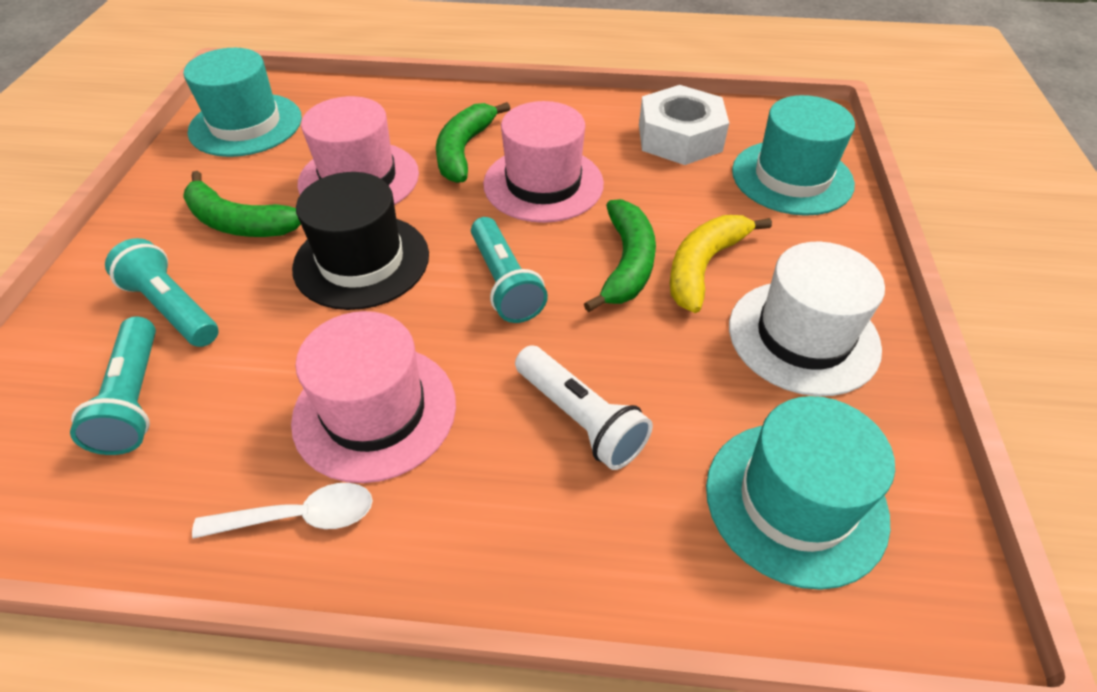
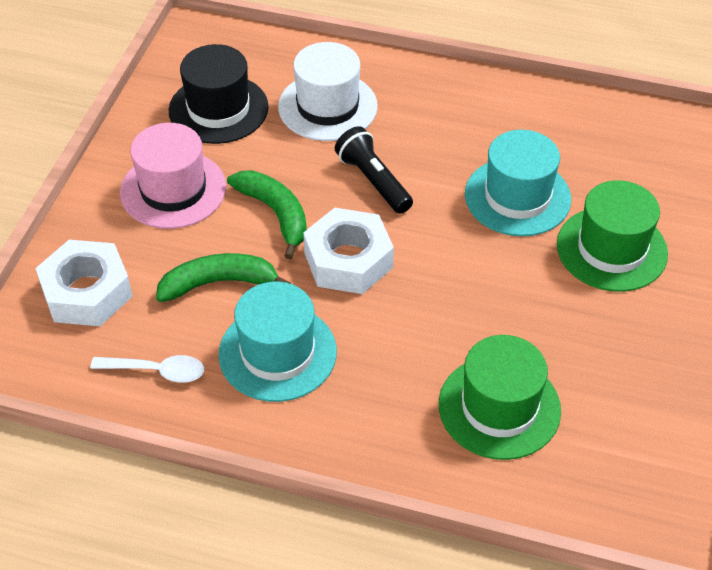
black flashlight: 0 -> 1
green banana: 3 -> 2
green hat: 0 -> 2
pink hat: 3 -> 1
turquoise flashlight: 3 -> 0
turquoise hat: 3 -> 2
white flashlight: 1 -> 0
white nut: 1 -> 2
yellow banana: 1 -> 0

